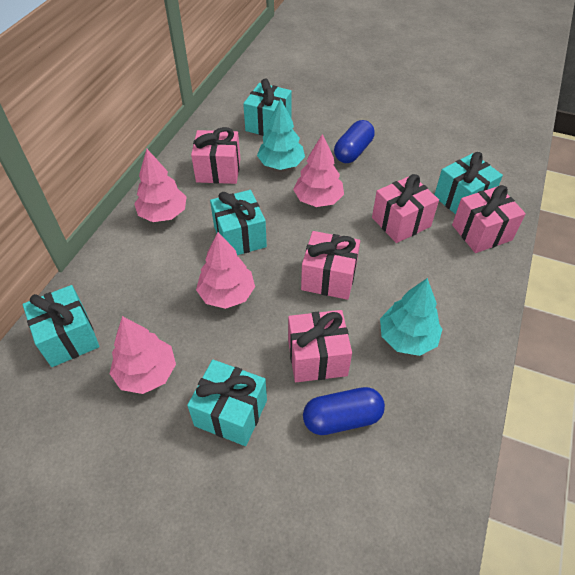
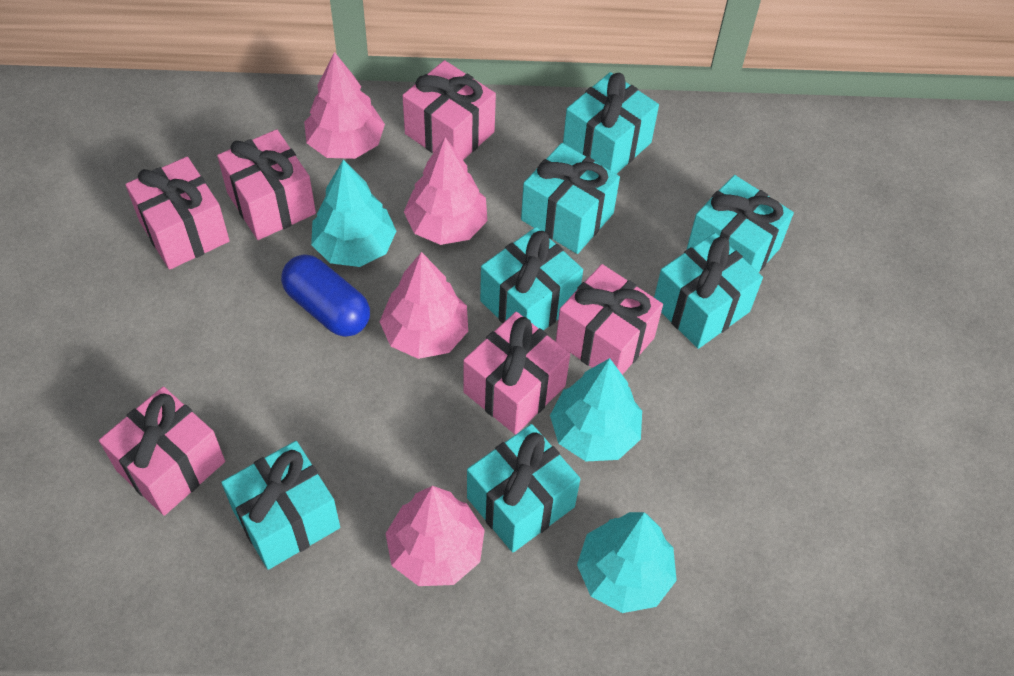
blue capsule: 2 -> 1
pink gift: 5 -> 6
turquoise gift: 5 -> 7
turquoise tree: 2 -> 3

